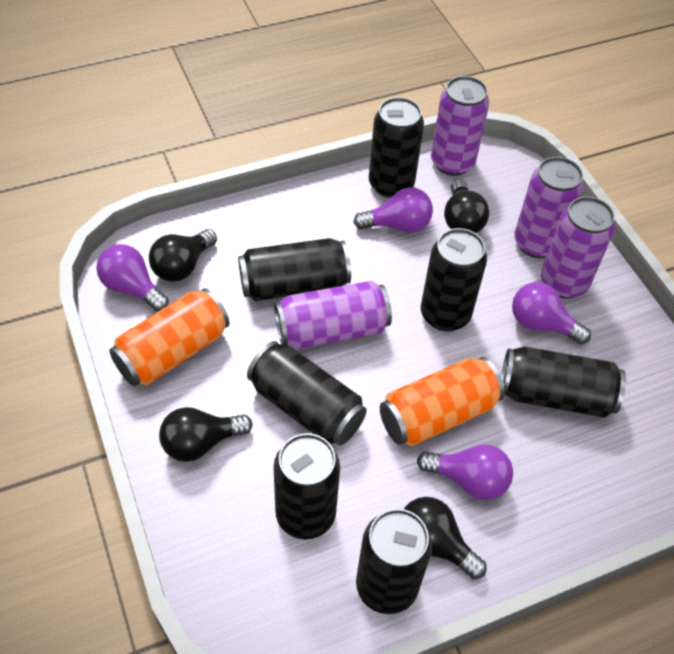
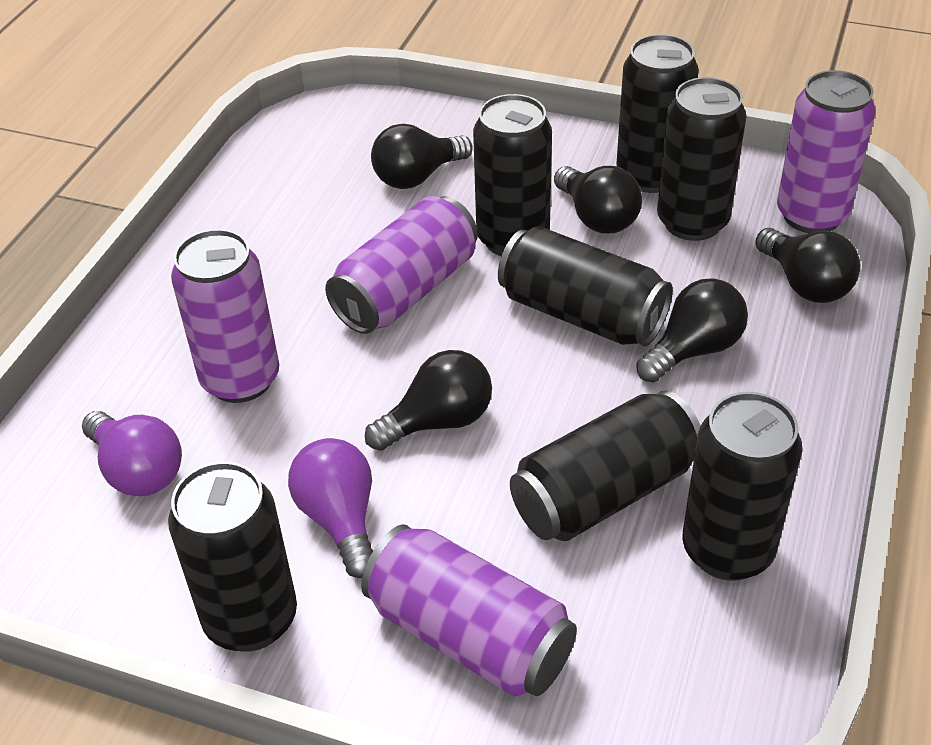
black light bulb: 4 -> 5
orange can: 2 -> 0
purple light bulb: 4 -> 2

